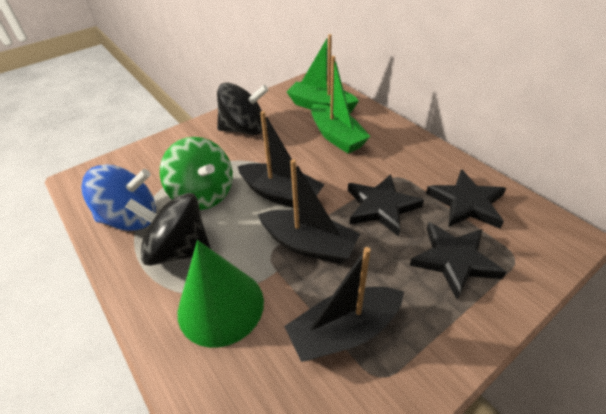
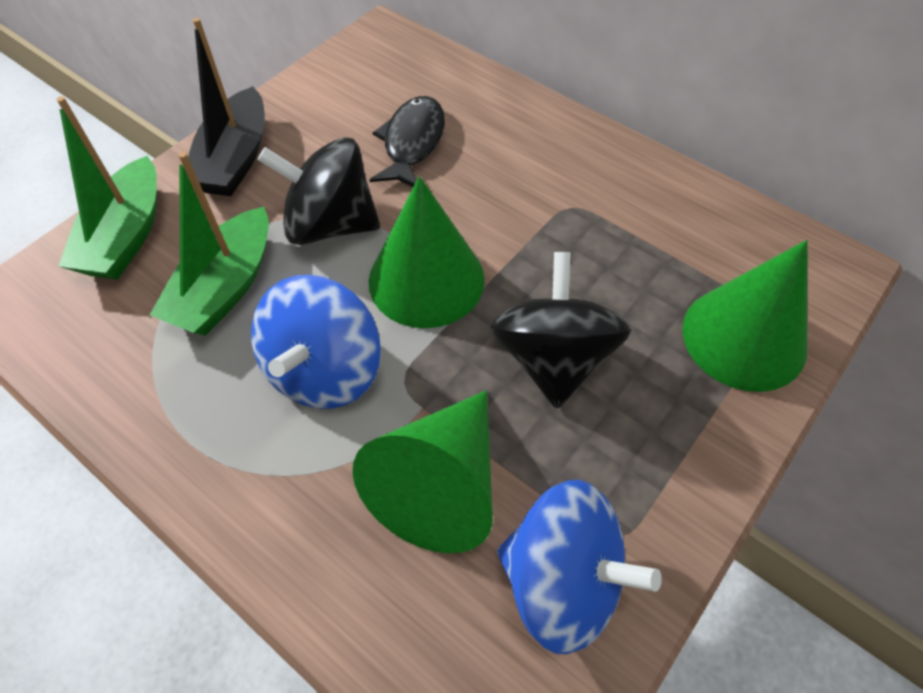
black boat: 3 -> 1
black fish: 0 -> 1
black star: 3 -> 0
blue spinning top: 1 -> 2
green cone: 1 -> 3
green spinning top: 1 -> 0

